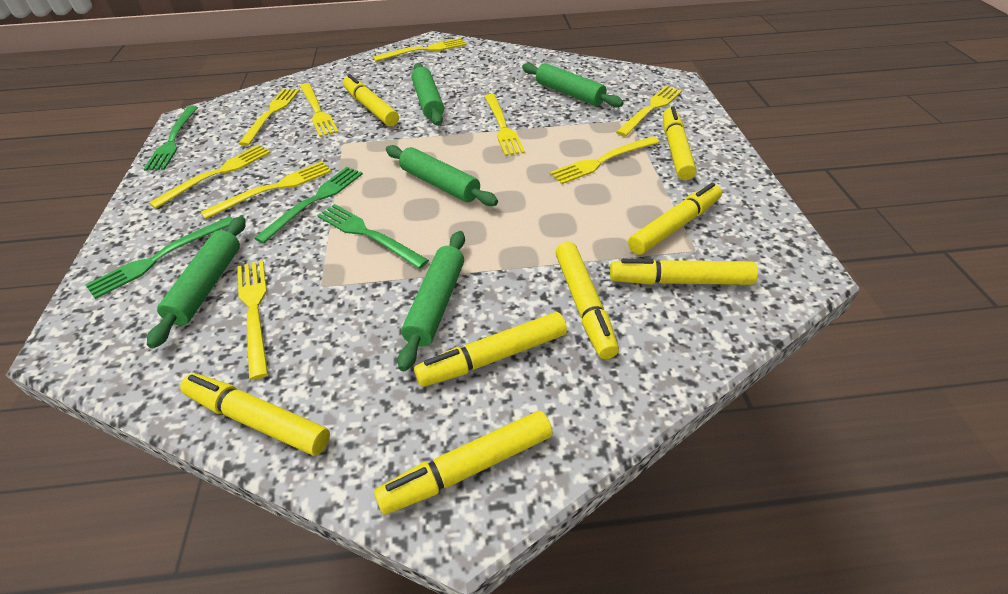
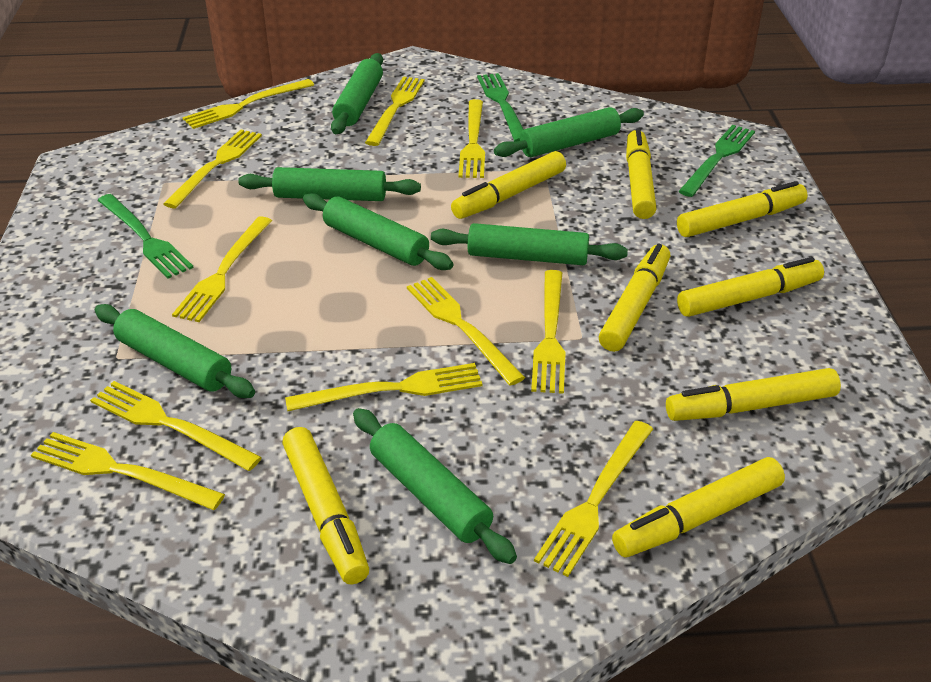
green fork: 4 -> 3
green rolling pin: 5 -> 7
yellow fork: 9 -> 11

